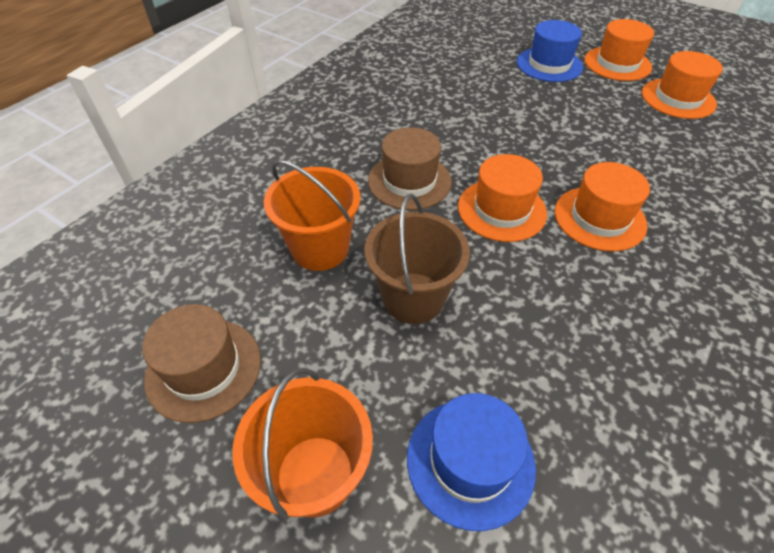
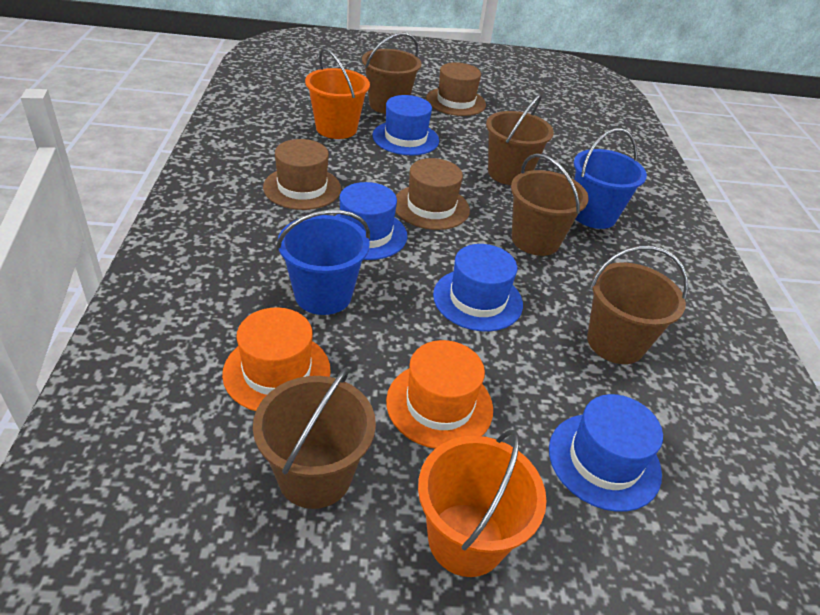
blue bucket: 0 -> 2
blue hat: 2 -> 4
brown bucket: 1 -> 5
brown hat: 2 -> 3
orange hat: 4 -> 2

